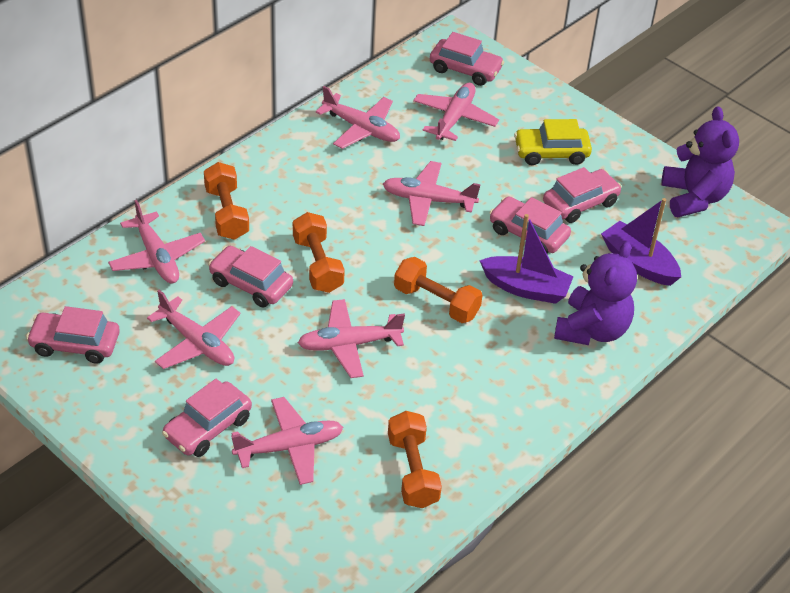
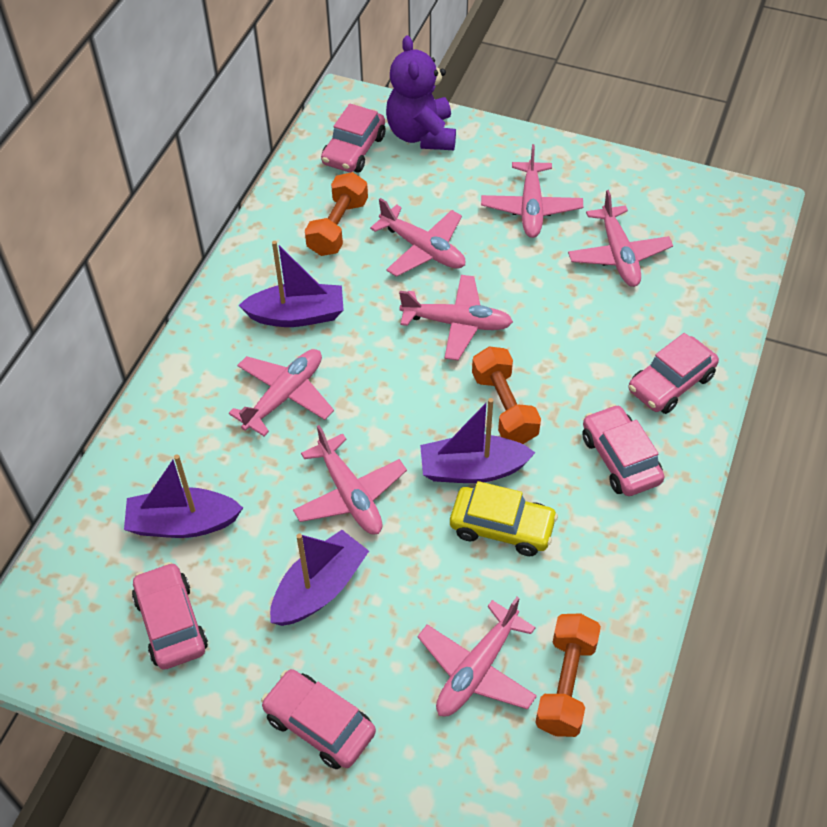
orange dumbbell: 4 -> 3
pink car: 6 -> 5
purple boat: 2 -> 4
purple teddy bear: 2 -> 1

